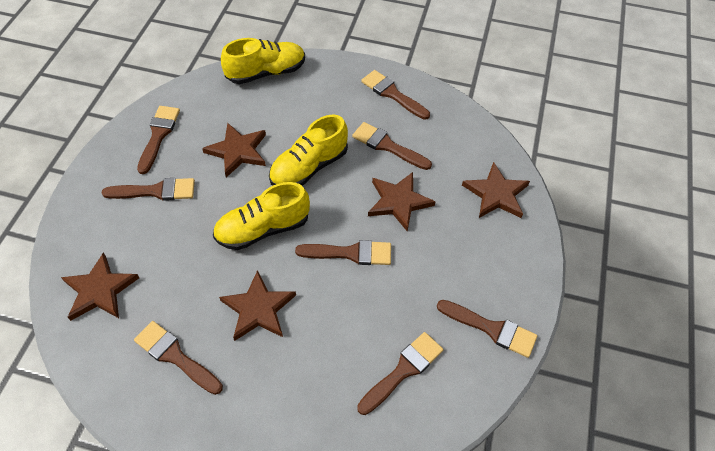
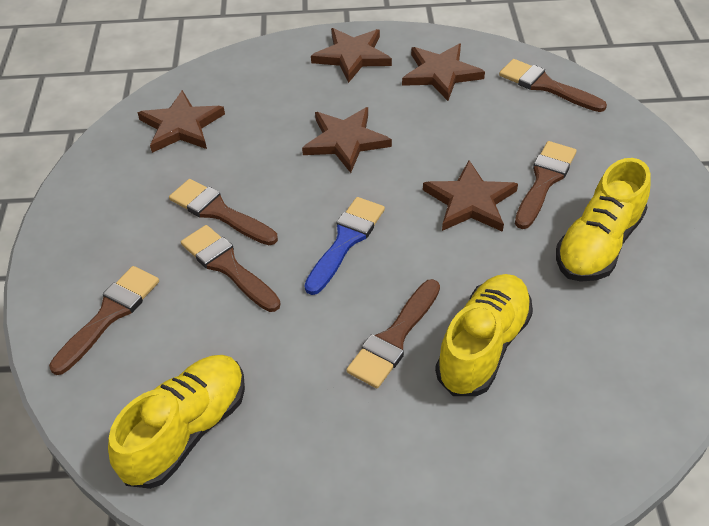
blue brush: 0 -> 1
brown brush: 8 -> 6

